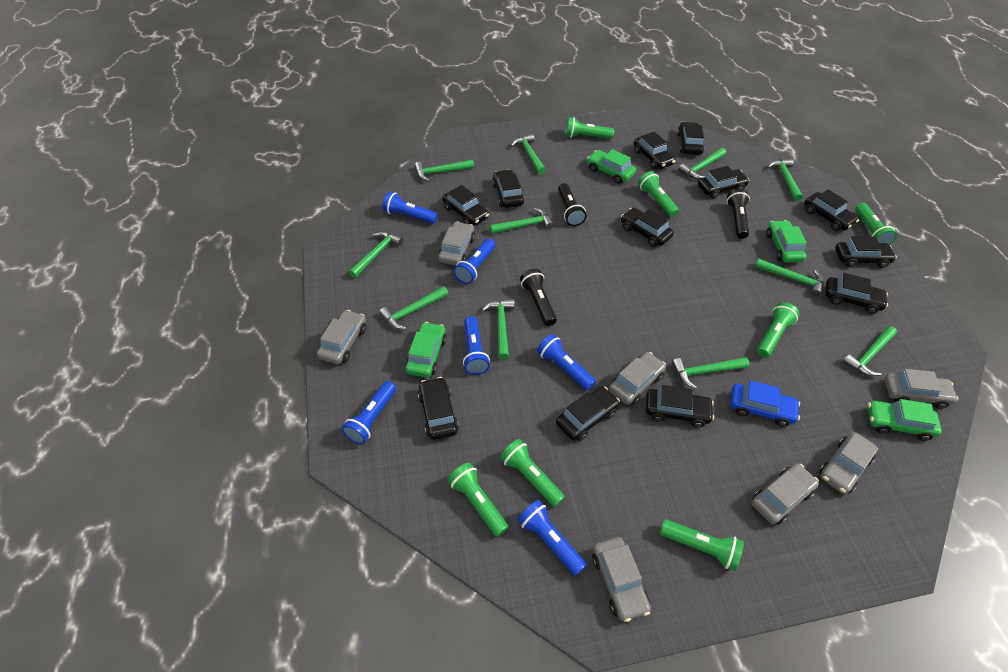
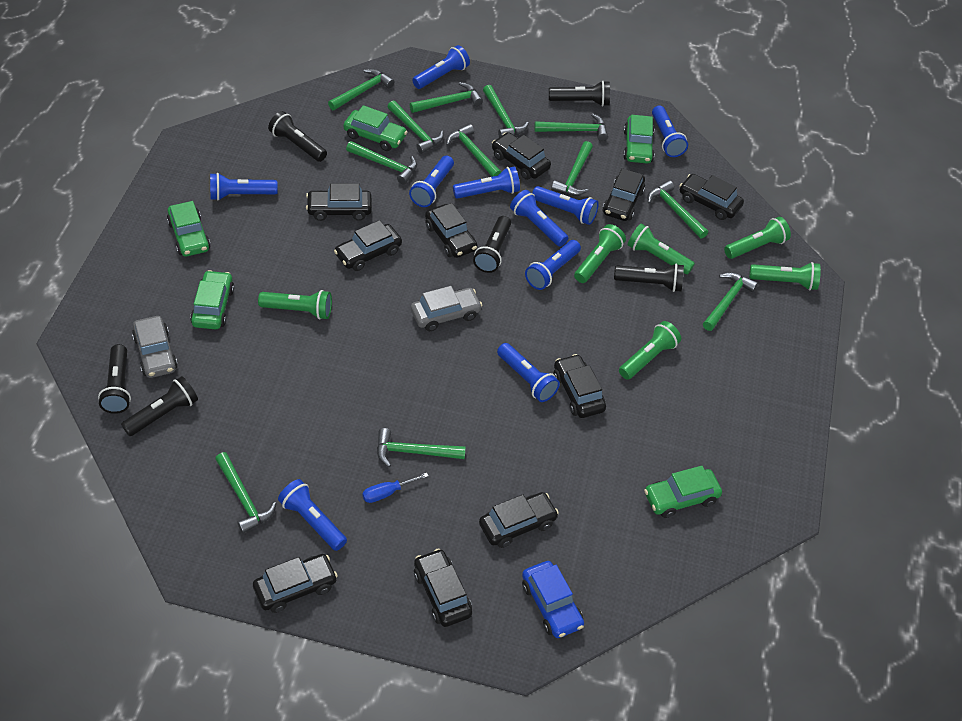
black car: 12 -> 10
black flashlight: 3 -> 6
blue flashlight: 6 -> 10
blue screwdriver: 0 -> 1
green car: 4 -> 5
green flashlight: 7 -> 6
green hammer: 11 -> 12
grey car: 7 -> 2

